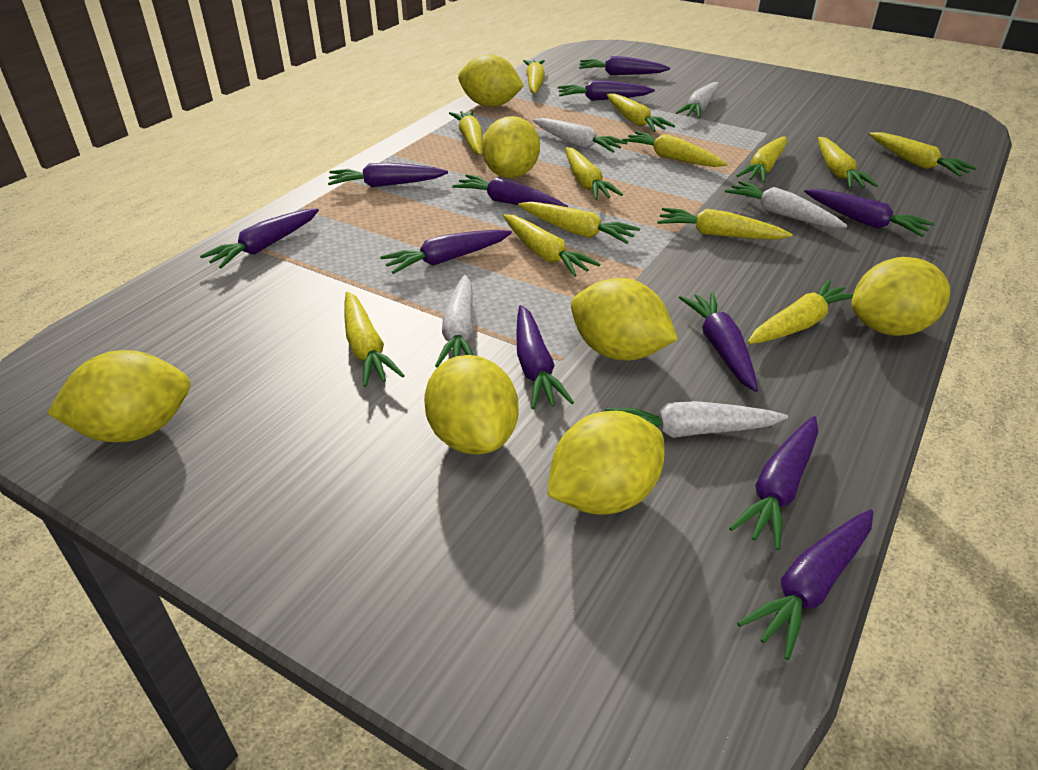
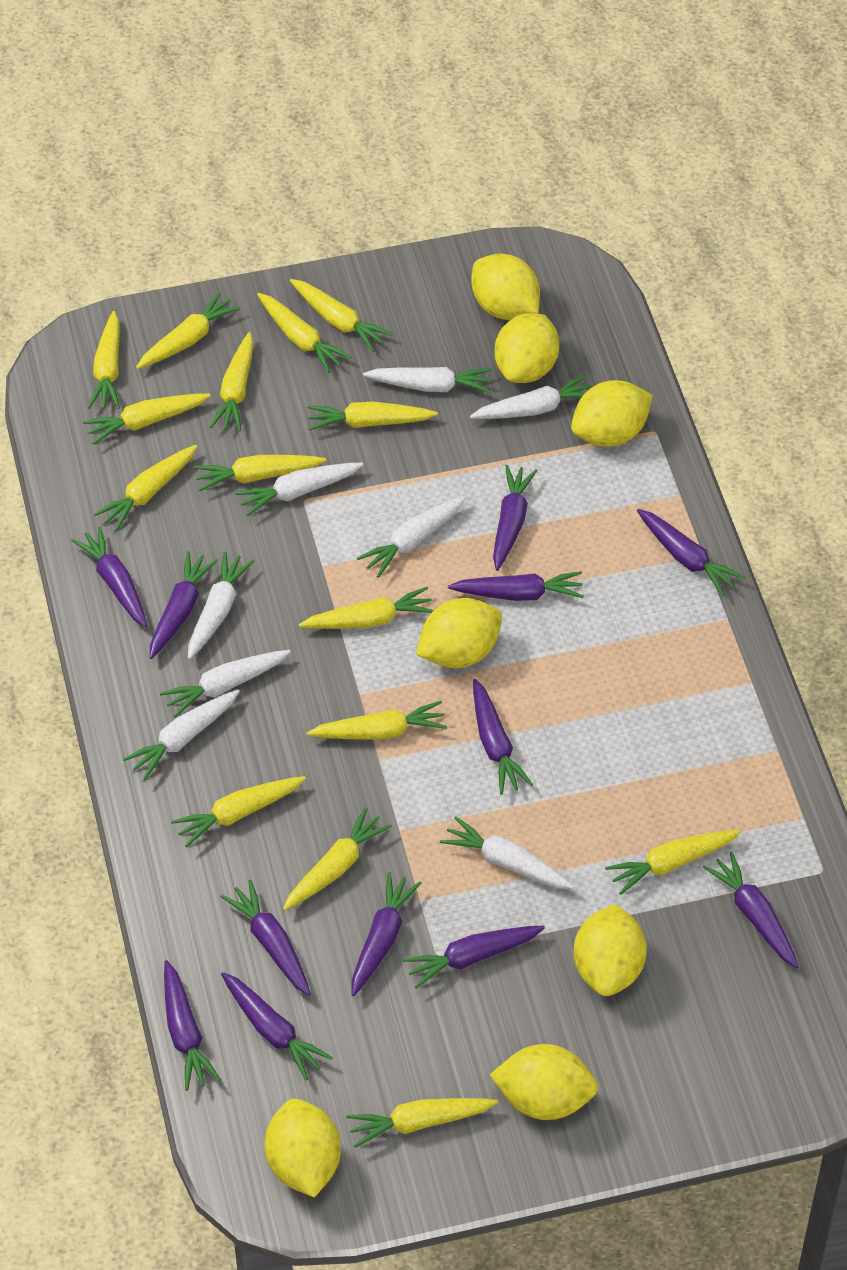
purple carrot: 11 -> 12
white carrot: 5 -> 8
yellow carrot: 13 -> 15

